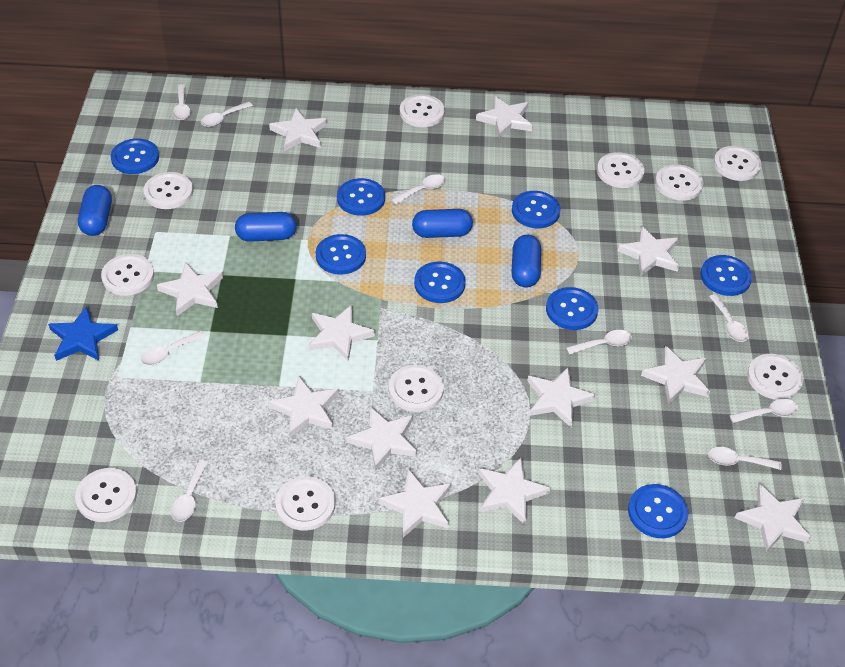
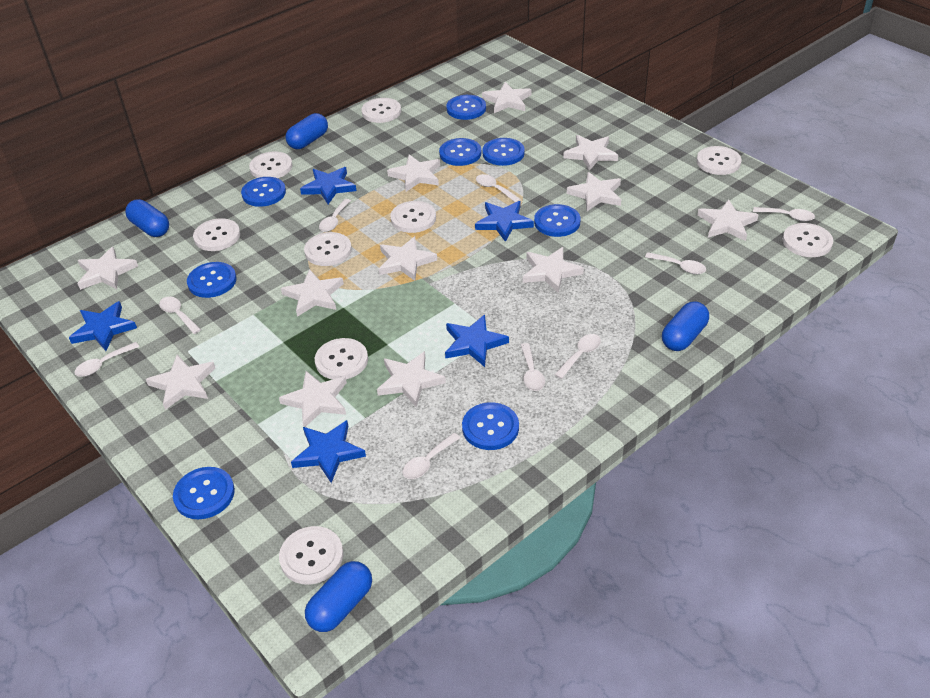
blue star: 1 -> 5
white button: 10 -> 9

